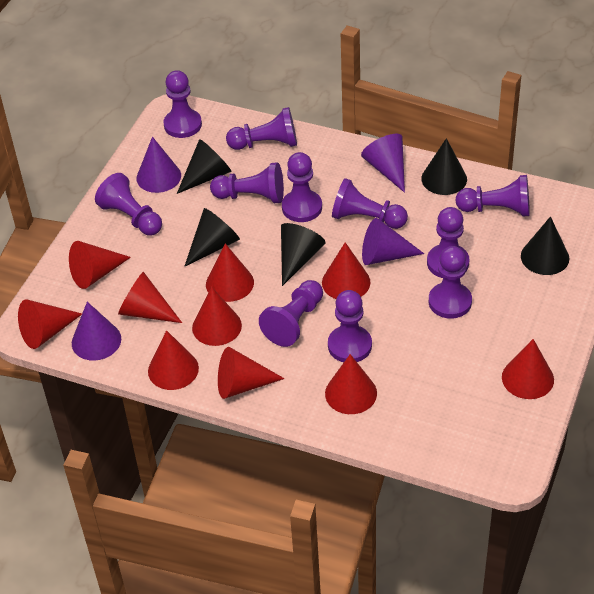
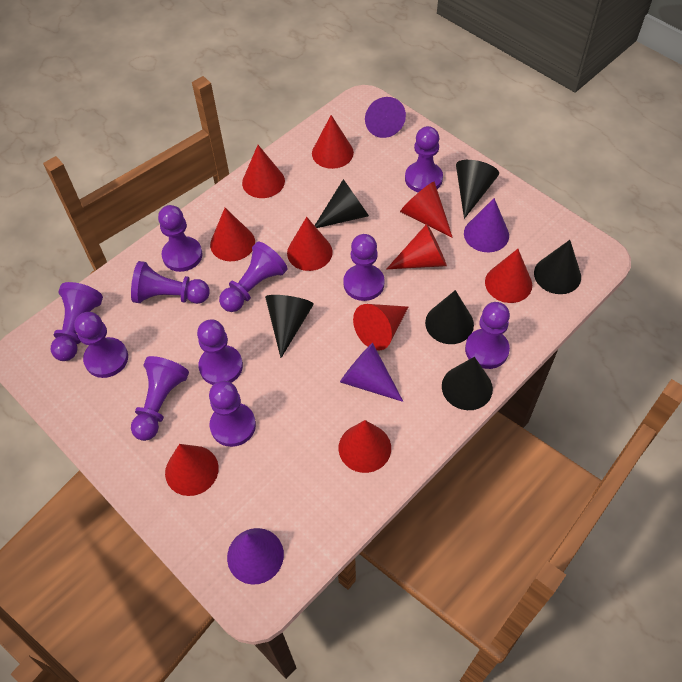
black cone: 5 -> 6

